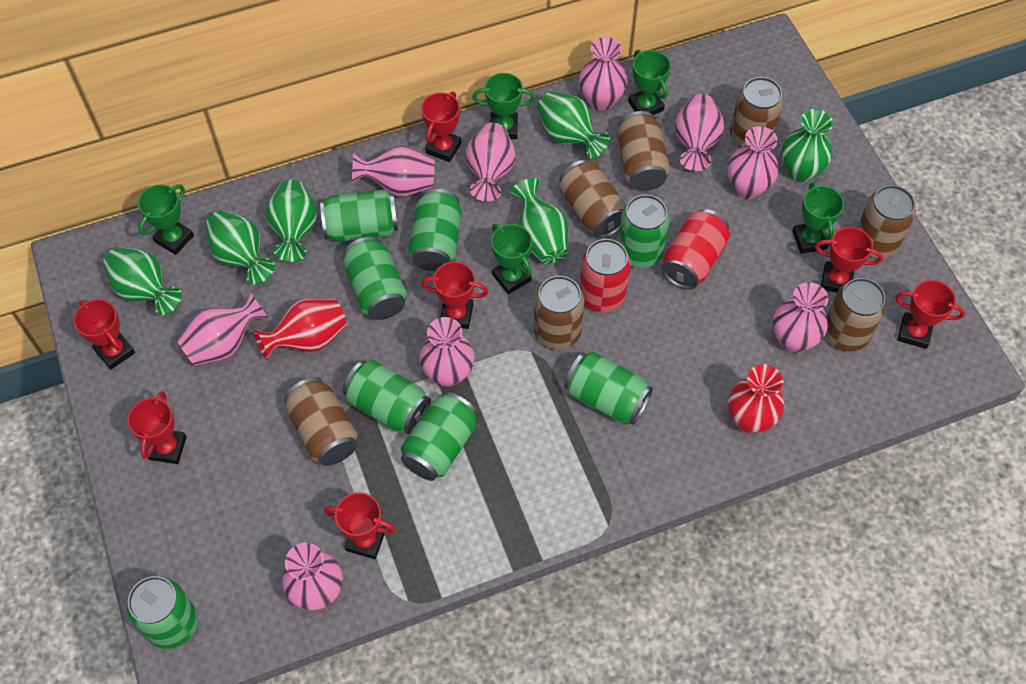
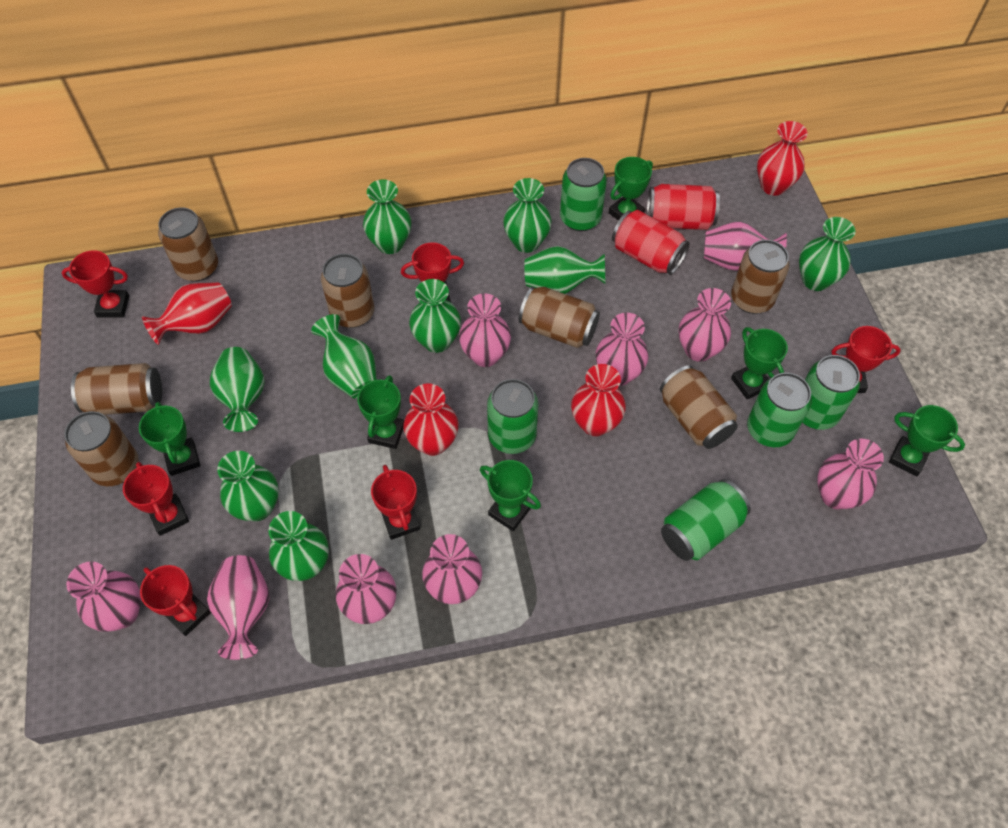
green can: 8 -> 5
green trophy: 5 -> 6
green vase: 6 -> 9
red trophy: 7 -> 6
red vase: 2 -> 4

